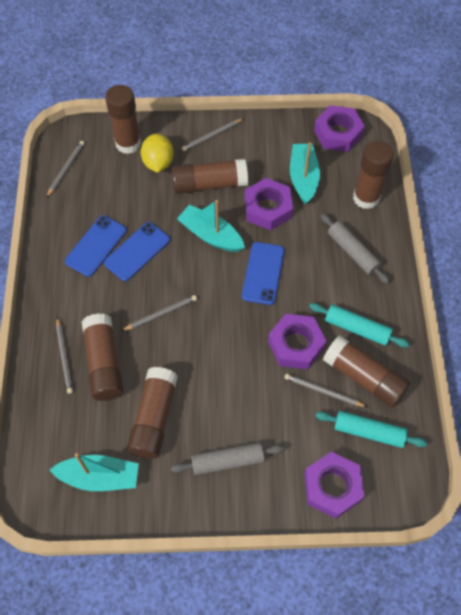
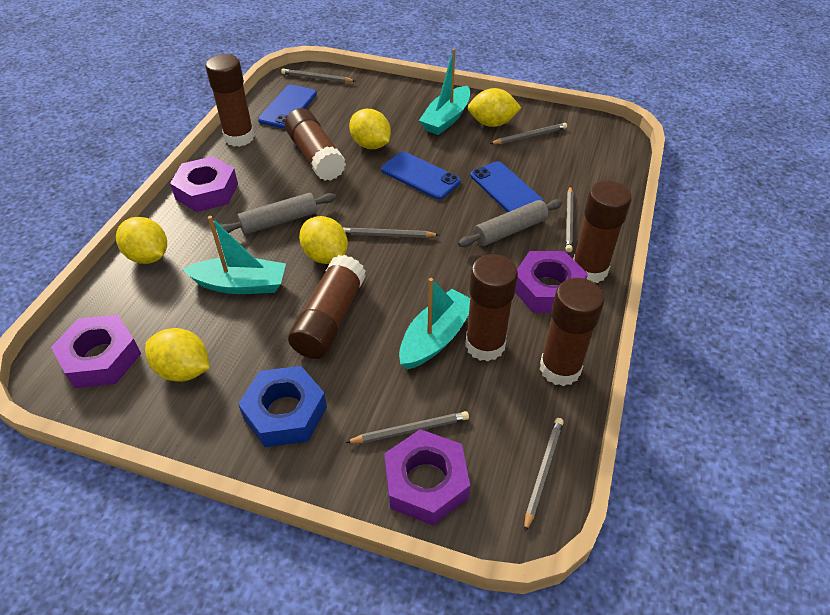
blue nut: 0 -> 1
grey pencil: 5 -> 6
turquoise rolling pin: 2 -> 0
yellow lemon: 1 -> 5

